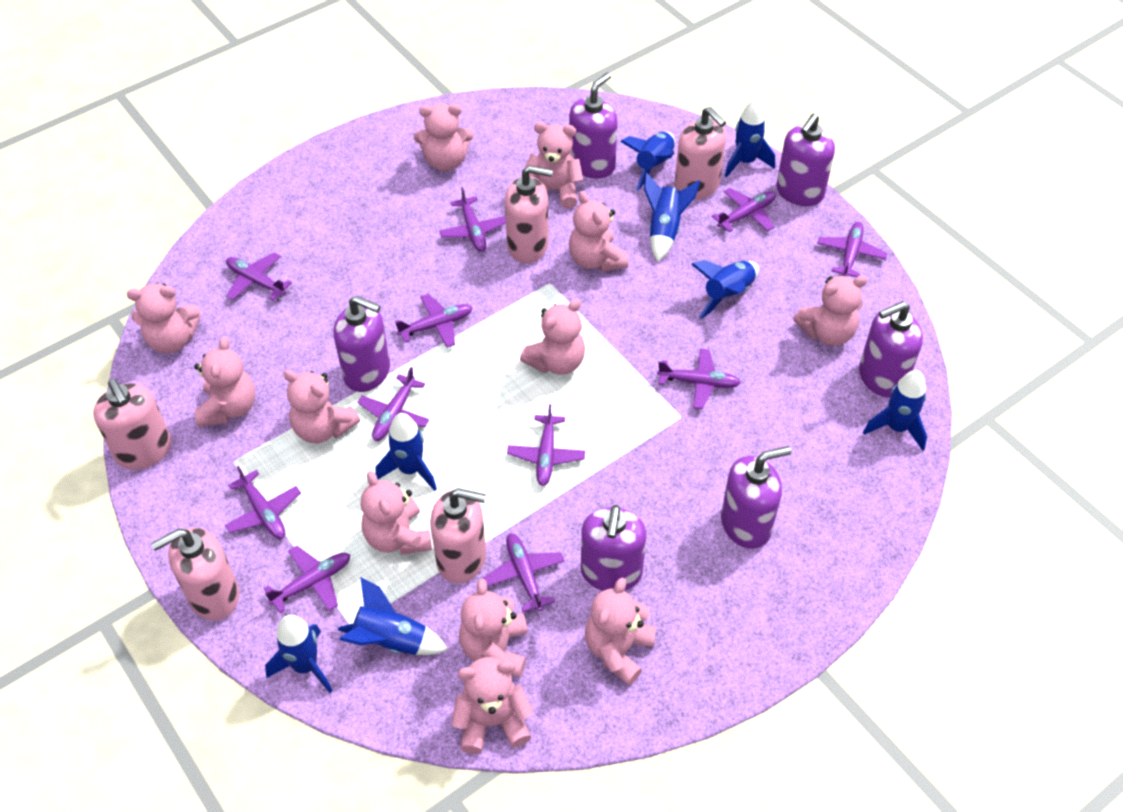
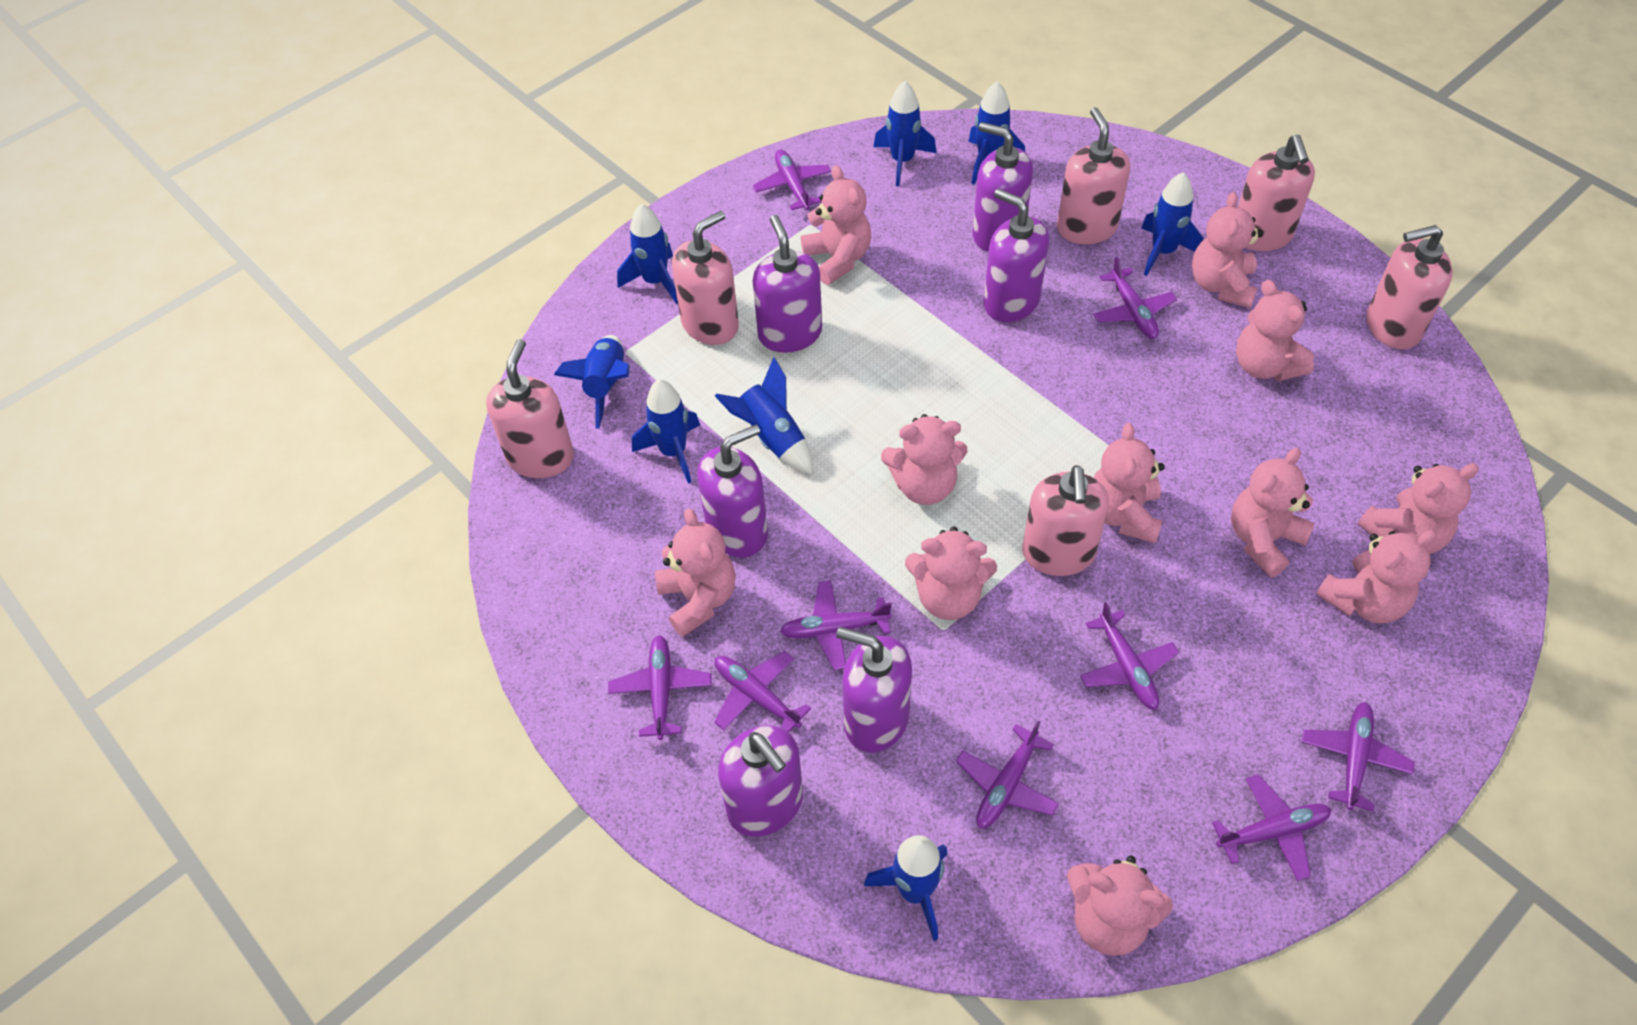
pink soap dispenser: 5 -> 6
pink teddy bear: 12 -> 11
purple plane: 11 -> 9

